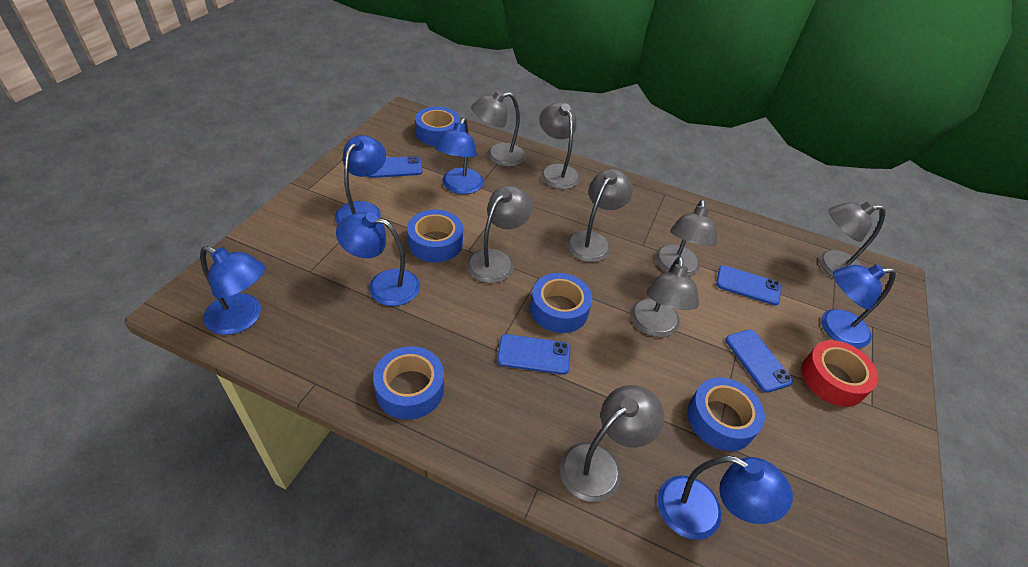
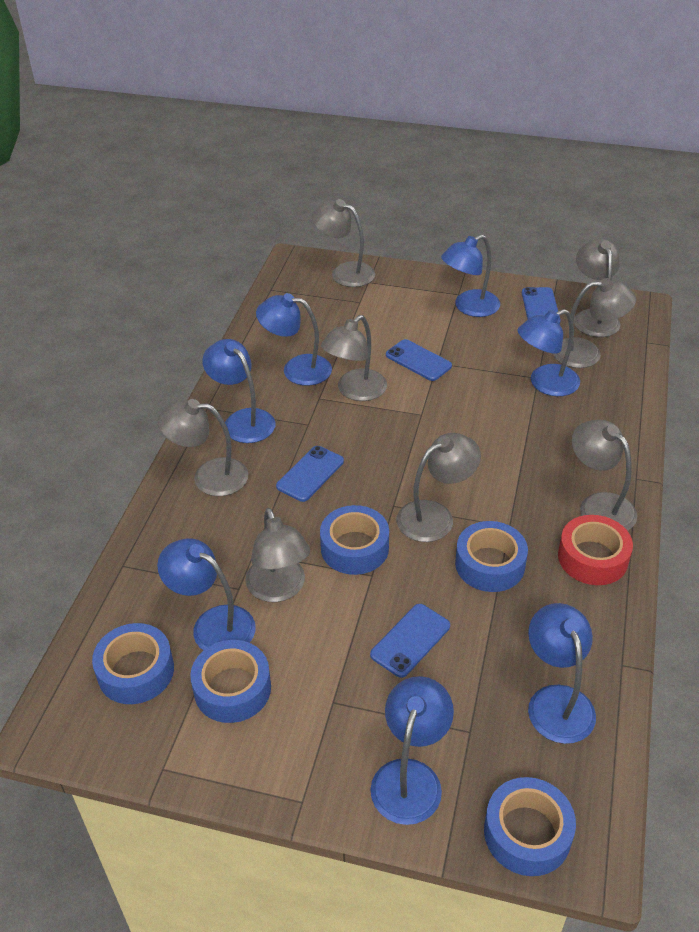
blue lamp: 6 -> 7

